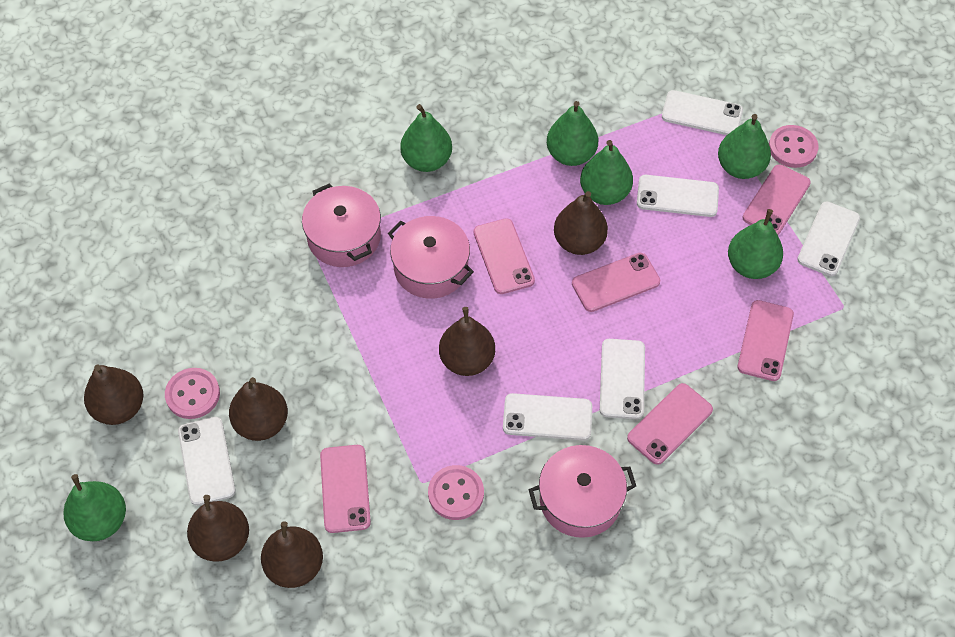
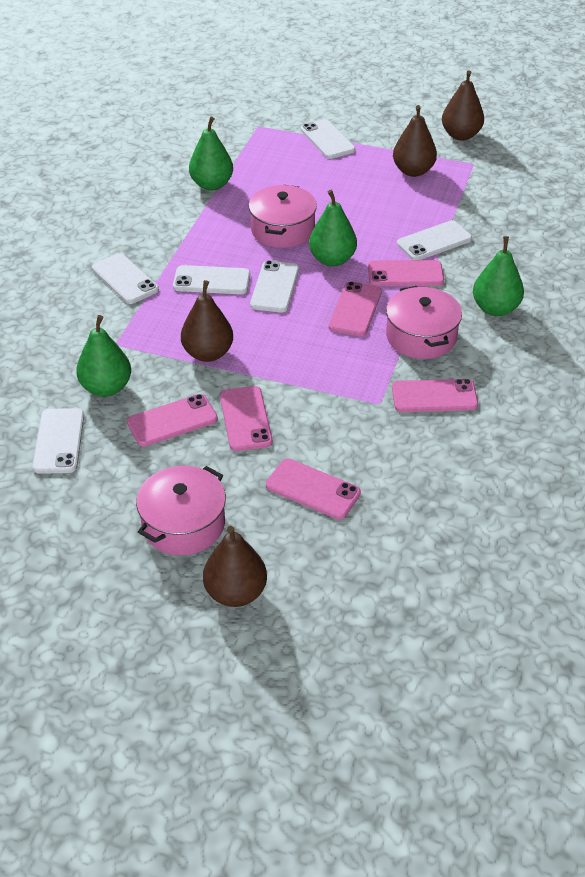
brown pear: 6 -> 4
green pear: 6 -> 4
pink button: 3 -> 0

